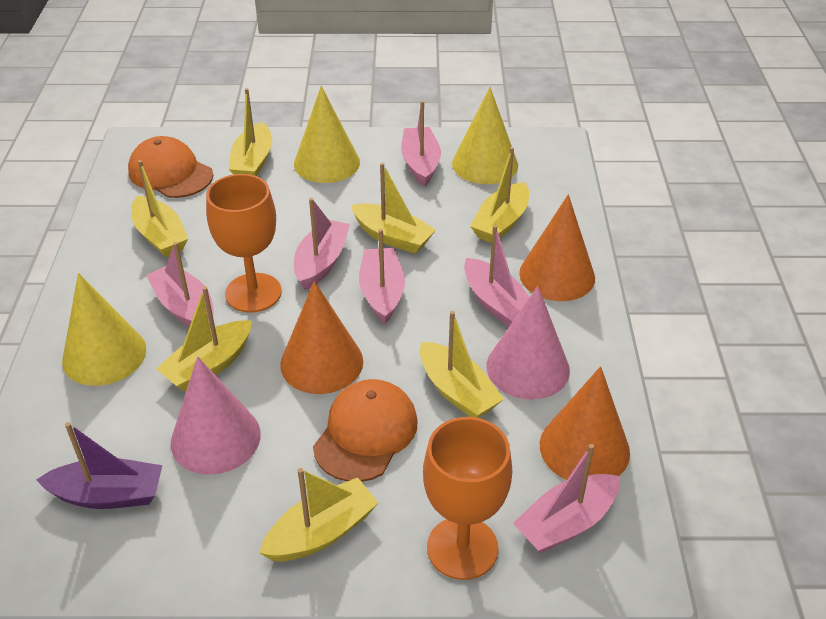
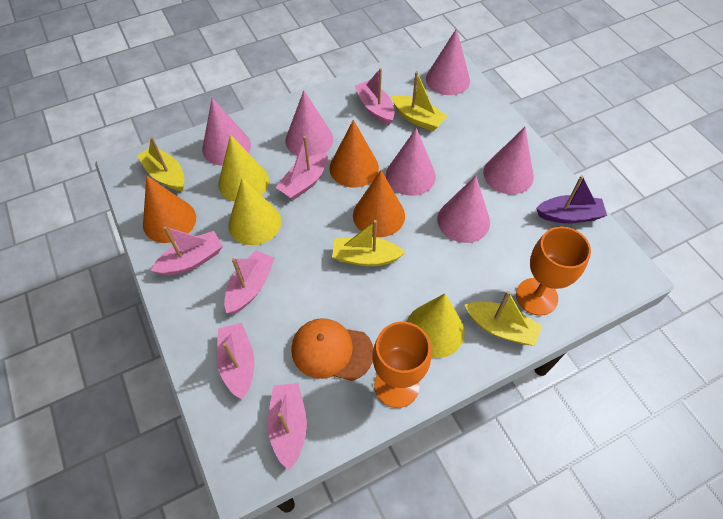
orange cap: 2 -> 1
pink cone: 2 -> 6
yellow boat: 7 -> 4

